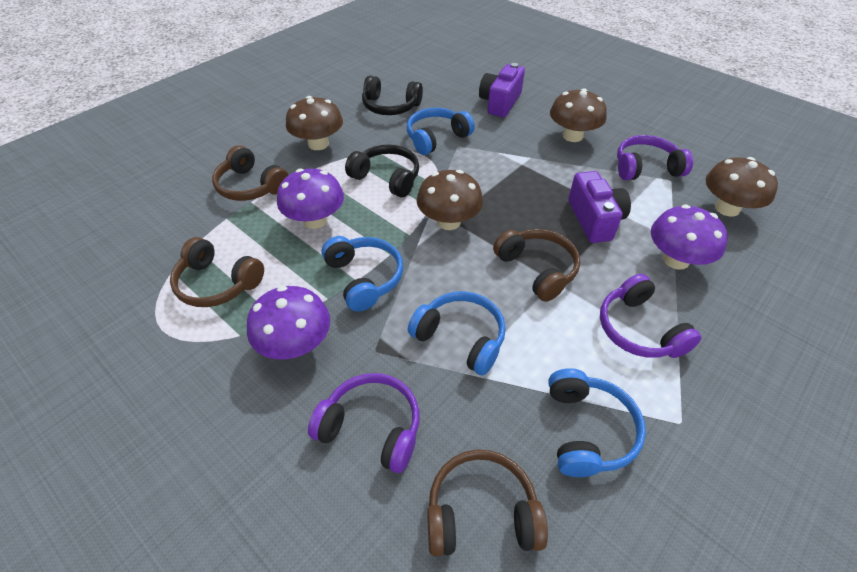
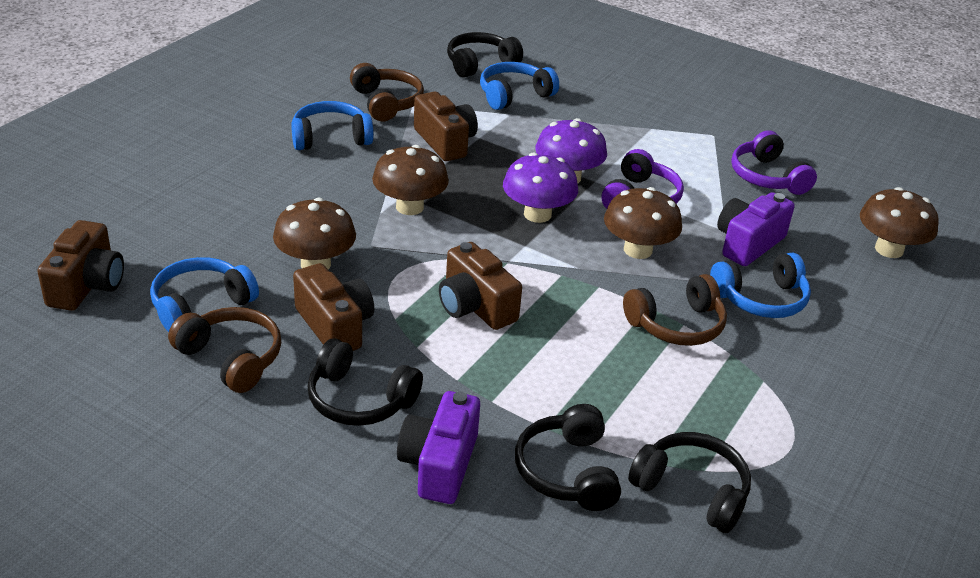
black headphones: 2 -> 4
brown camera: 0 -> 4
brown headphones: 4 -> 3
purple headphones: 3 -> 2
purple mushroom: 3 -> 2

